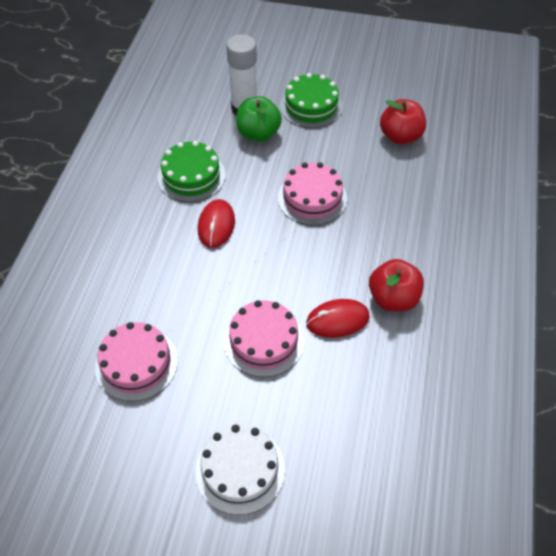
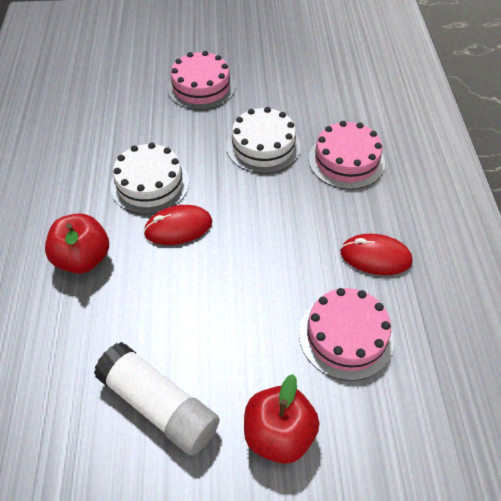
green apple: 1 -> 0
green cake: 2 -> 0
white cake: 1 -> 2

